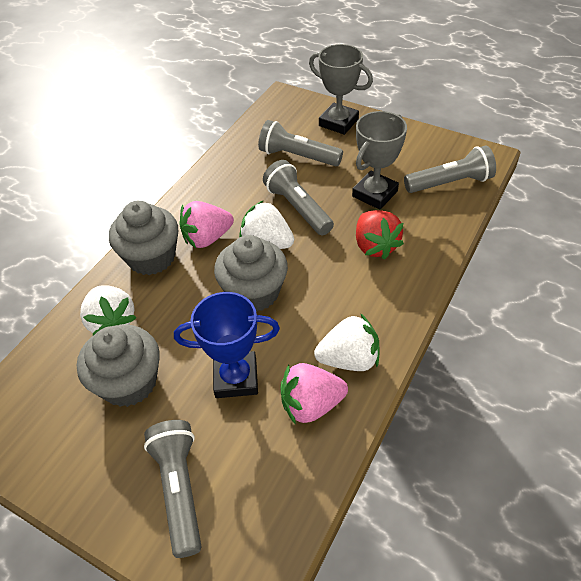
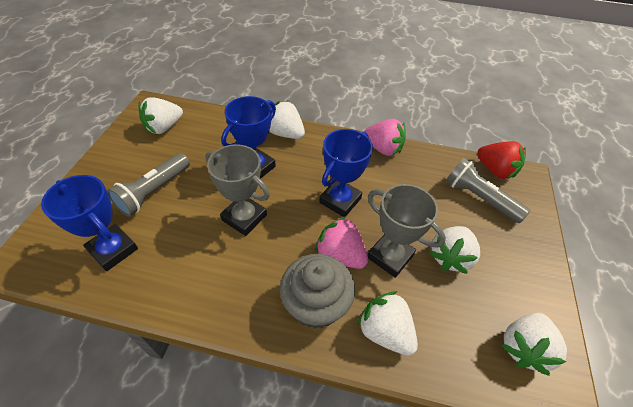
blue trophy: 1 -> 3
grey cupcake: 3 -> 1
grey flashlight: 4 -> 2
white strawberry: 3 -> 5

